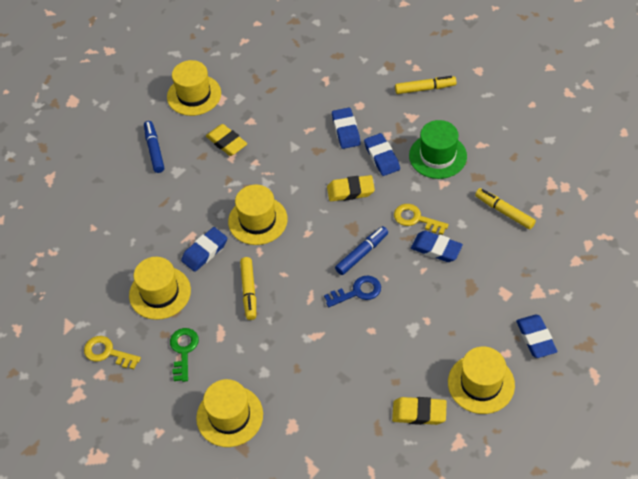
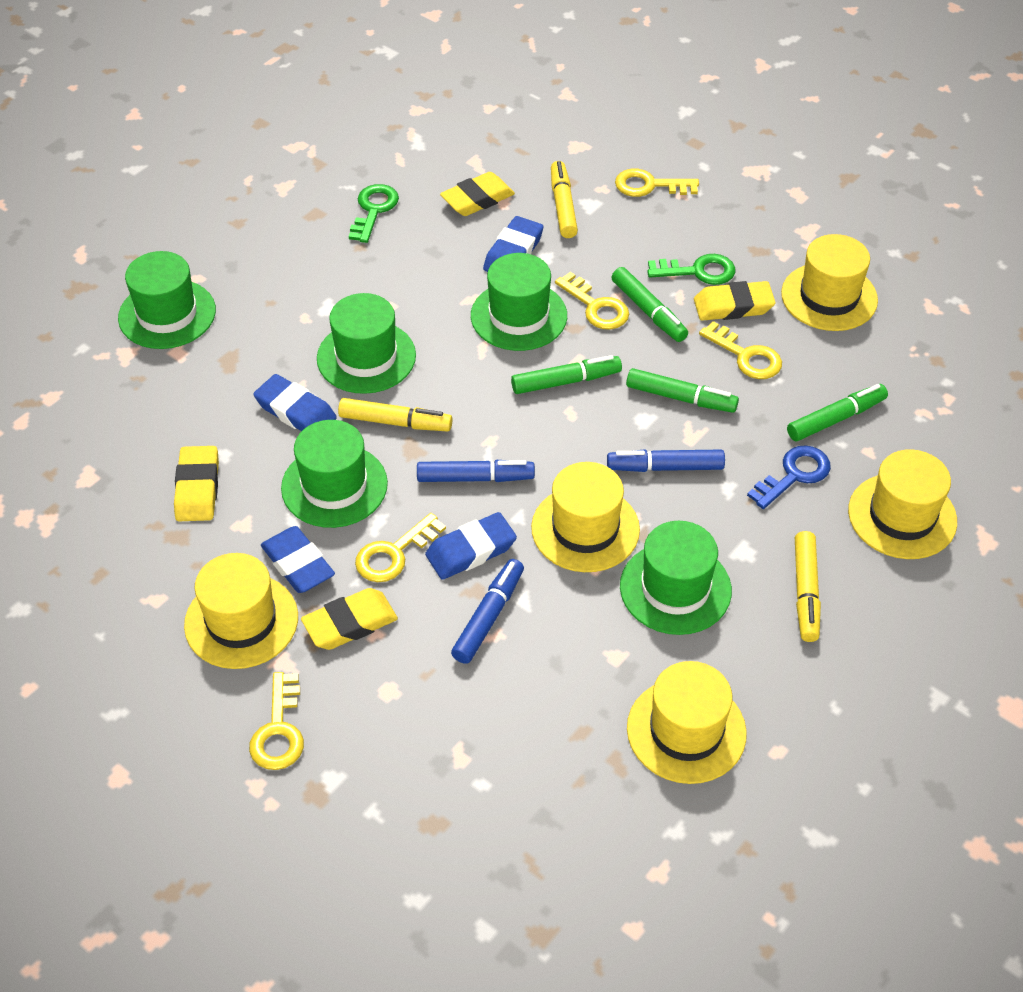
blue eraser: 5 -> 4
blue marker: 2 -> 3
green hat: 1 -> 5
green key: 1 -> 2
green marker: 0 -> 4
yellow eraser: 3 -> 4
yellow key: 2 -> 5

